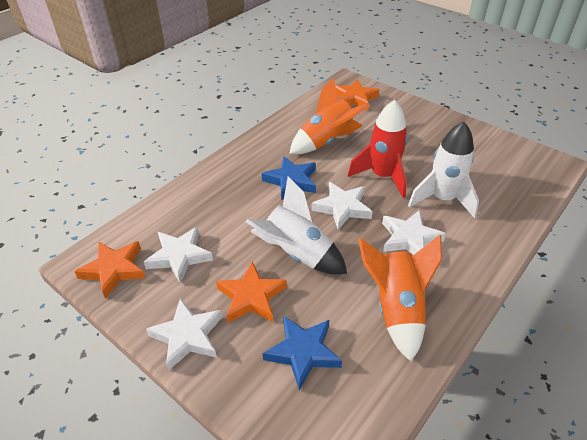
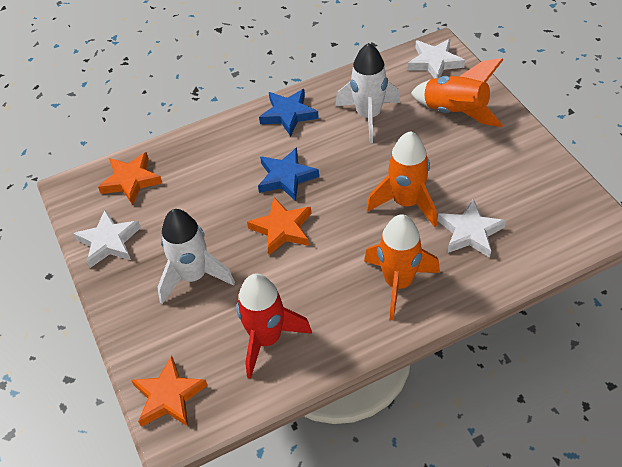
orange rocket: 2 -> 3
white star: 4 -> 3

